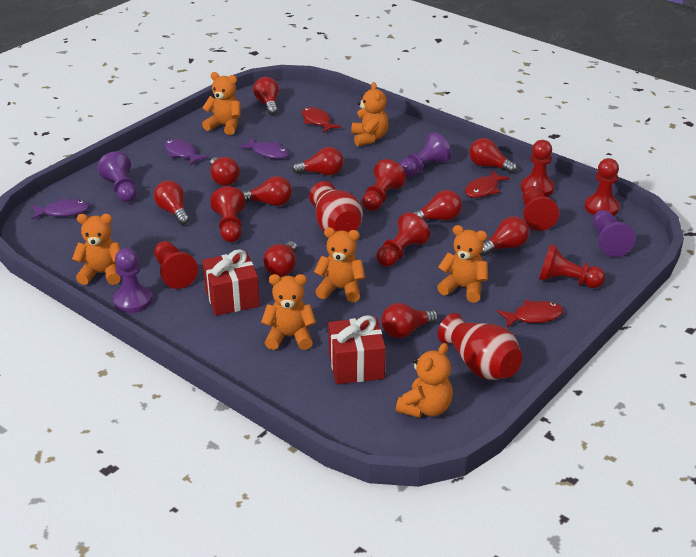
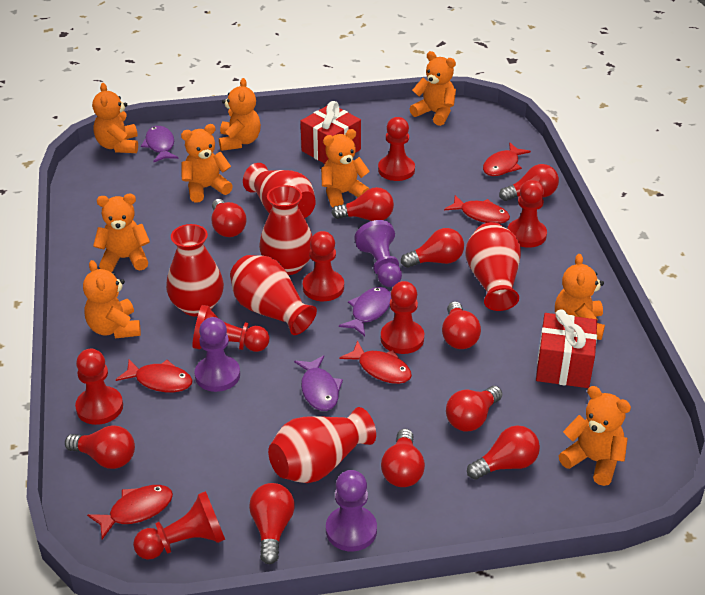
orange teddy bear: 7 -> 9
purple pawn: 4 -> 3
red fish: 3 -> 5
red pawn: 8 -> 7
red vase: 2 -> 6

